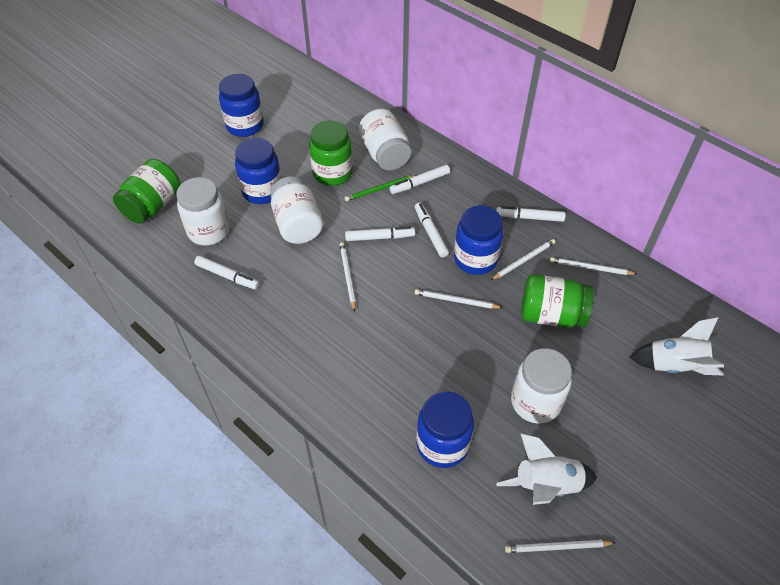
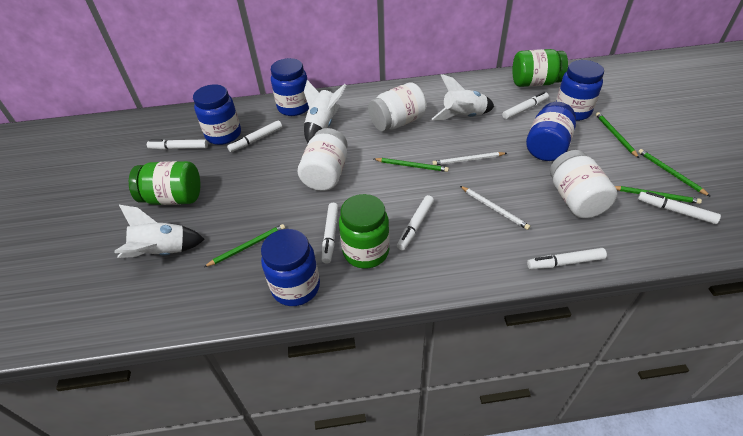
blue jar: 4 -> 5
green pencil: 1 -> 5
white jar: 4 -> 3
white marker: 5 -> 7
white pencil: 5 -> 2
white rocket: 2 -> 3

